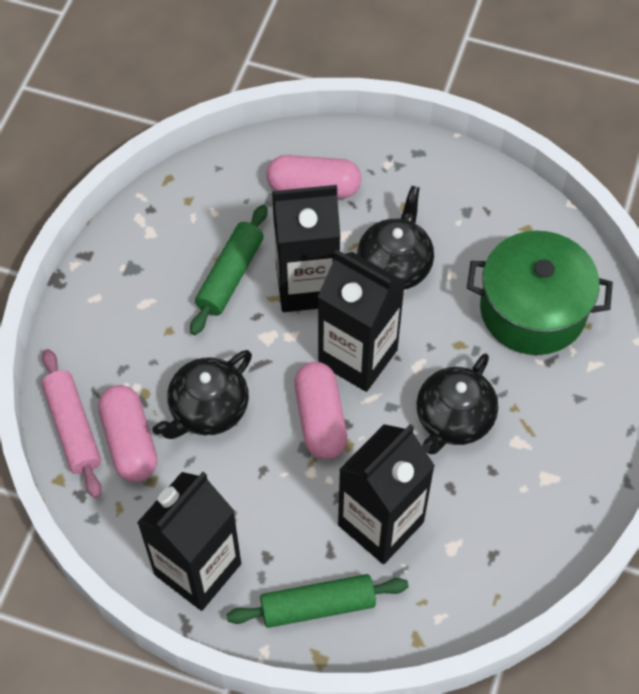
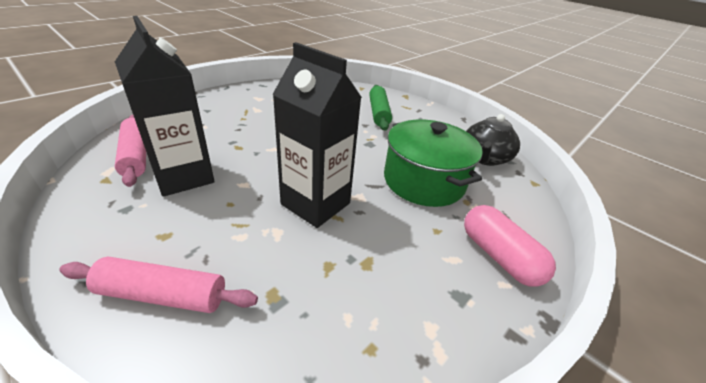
black carton: 4 -> 2
black teapot: 3 -> 1
green rolling pin: 2 -> 1
pink capsule: 3 -> 1
pink rolling pin: 1 -> 2

